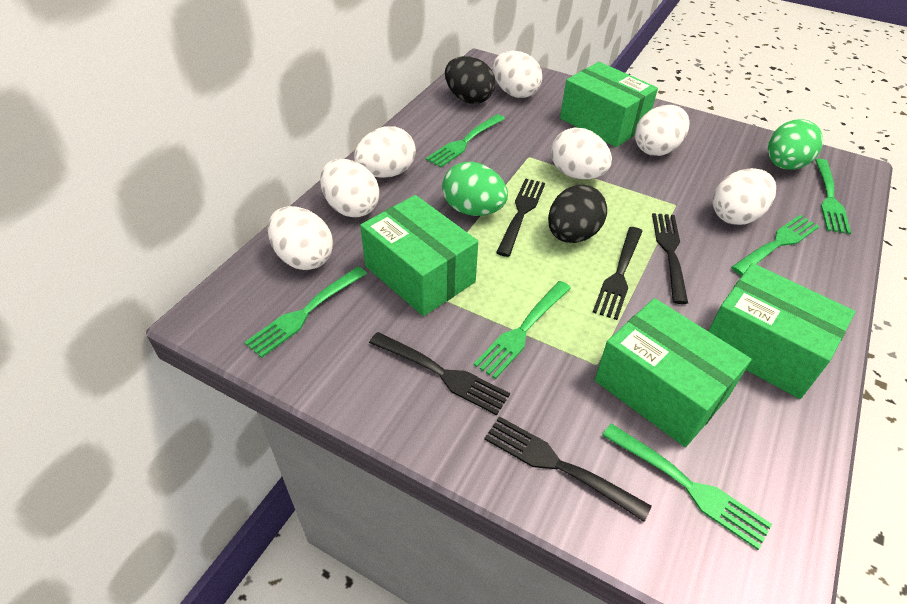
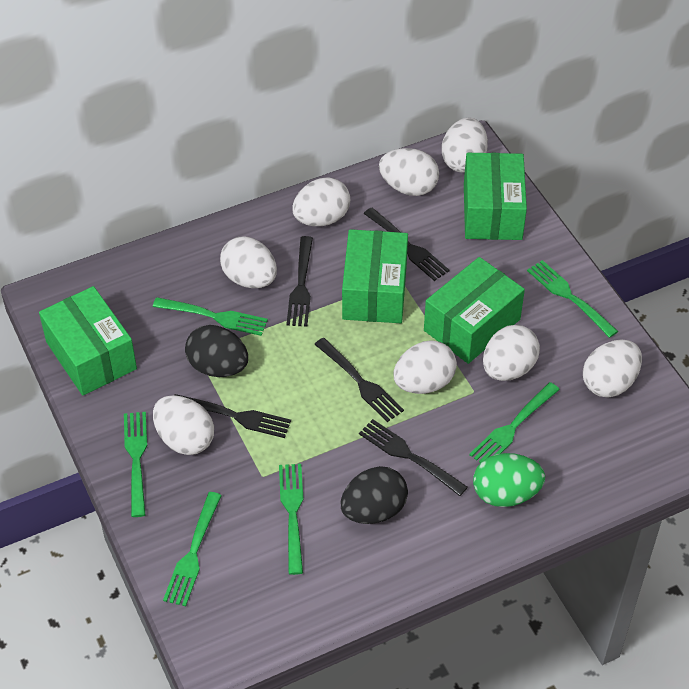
green egg: 2 -> 1
white egg: 7 -> 8

